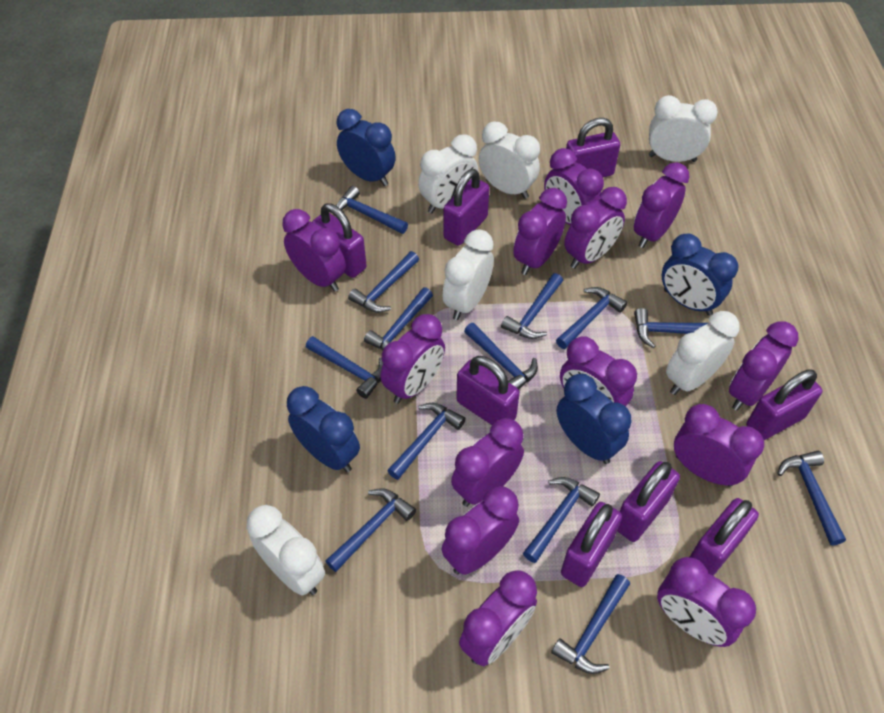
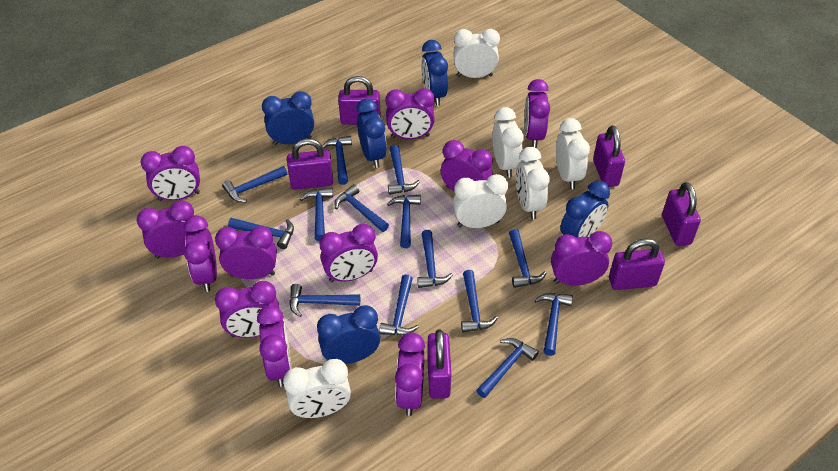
blue clock: 4 -> 5
blue hammer: 13 -> 14
purple clock: 13 -> 12
purple padlock: 8 -> 6

